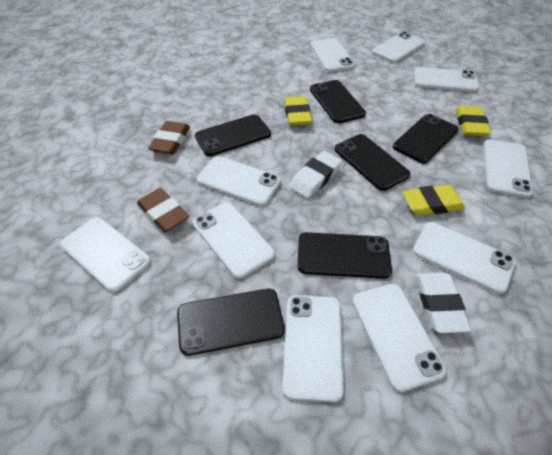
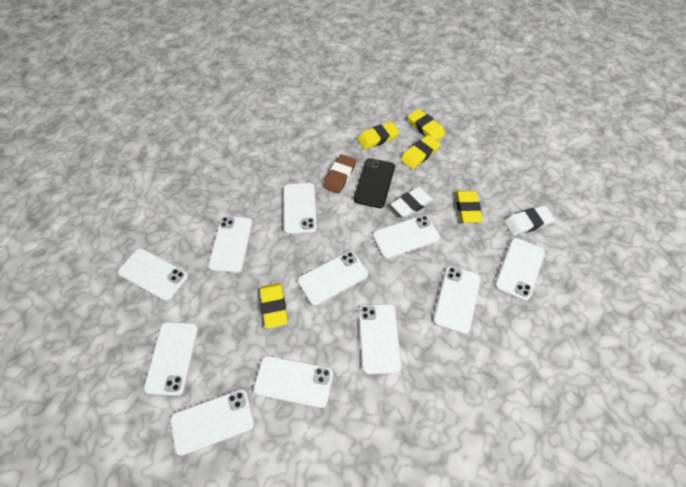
black phone: 6 -> 1
brown eraser: 2 -> 1
white phone: 10 -> 11
yellow eraser: 3 -> 5

